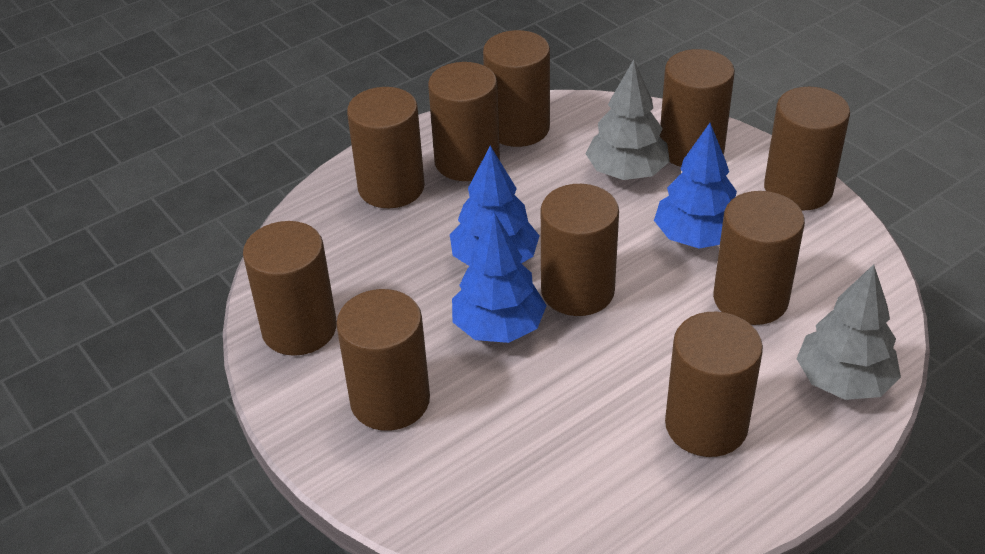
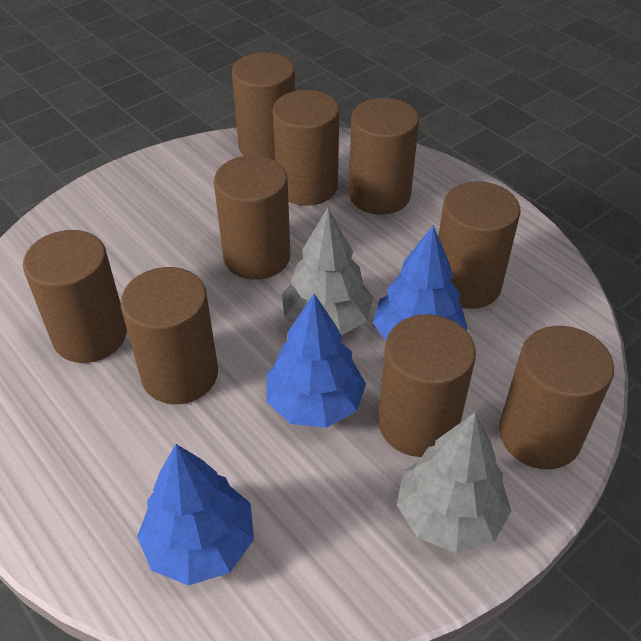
brown cylinder: 10 -> 9

